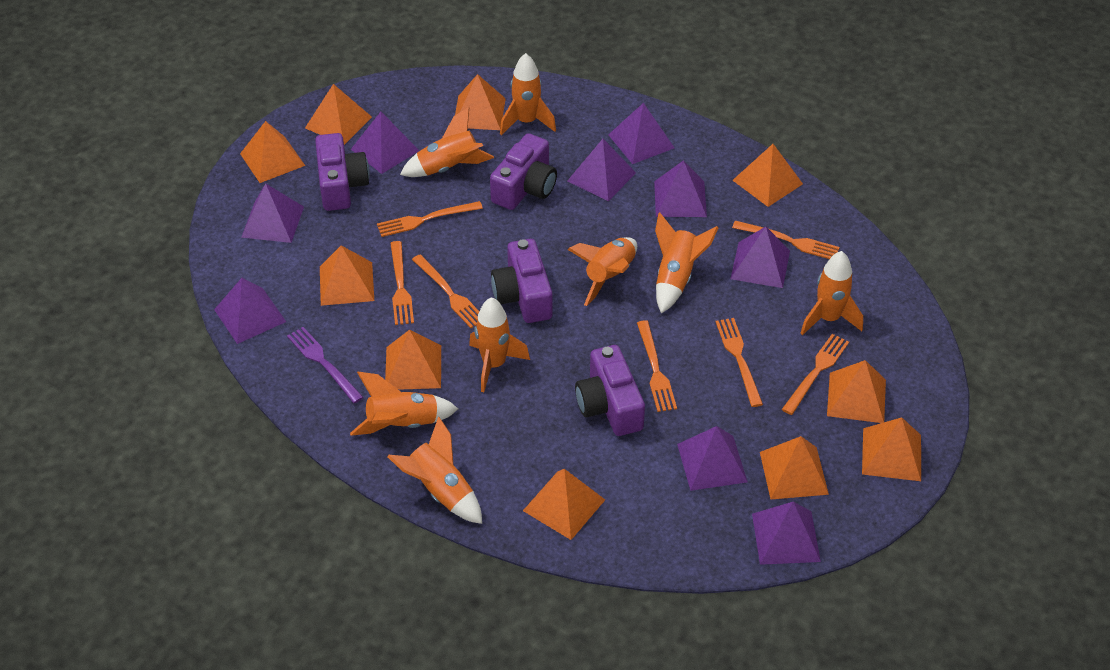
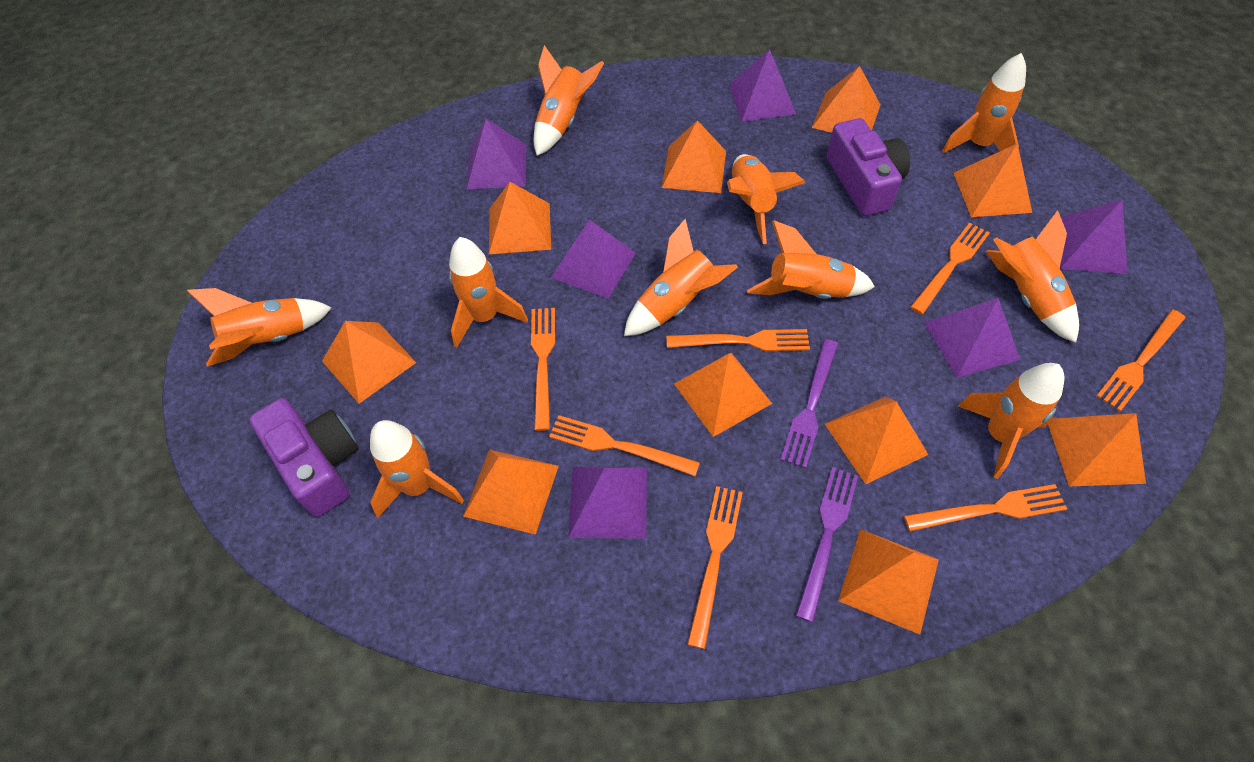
orange rocket: 8 -> 10
purple camera: 4 -> 2
purple fork: 1 -> 2
purple pyramid: 9 -> 6

